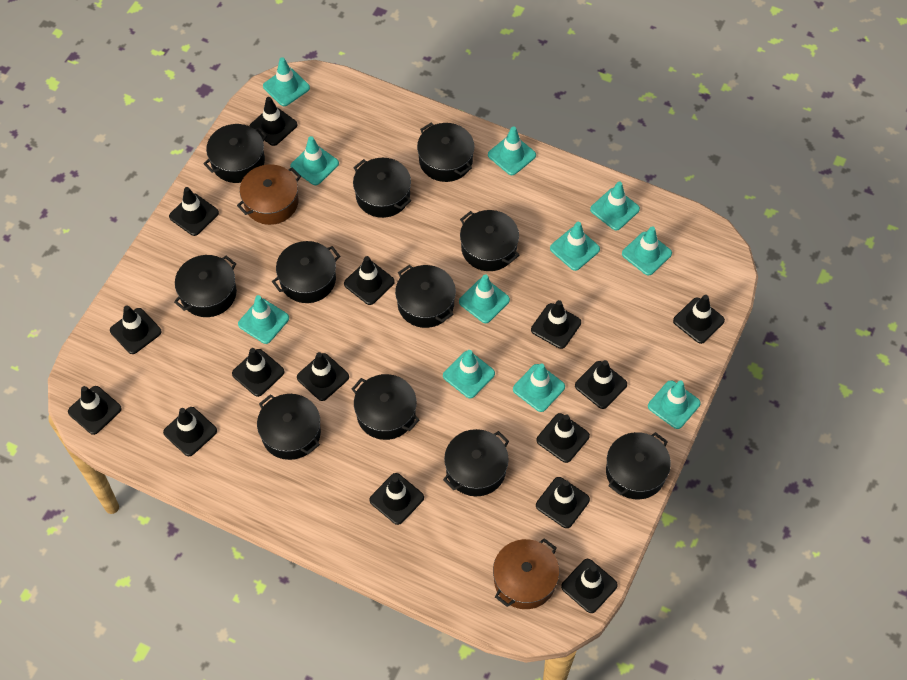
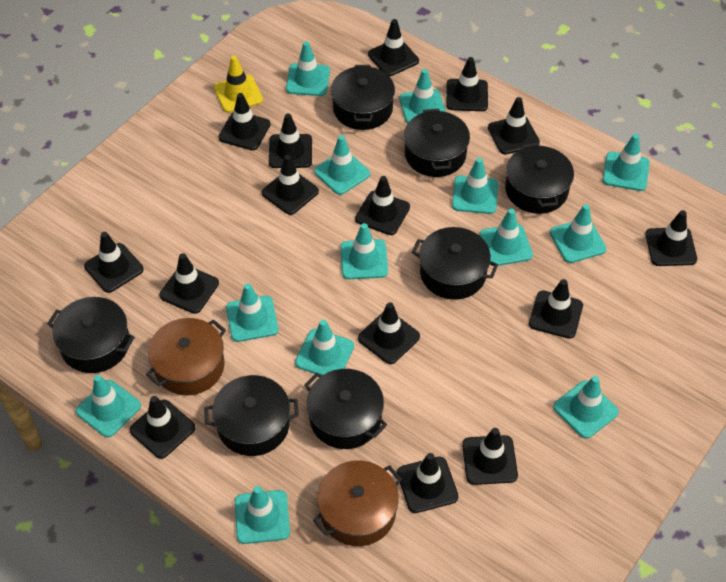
black pot: 11 -> 7
turquoise traffic cone: 11 -> 13
yellow traffic cone: 0 -> 1

